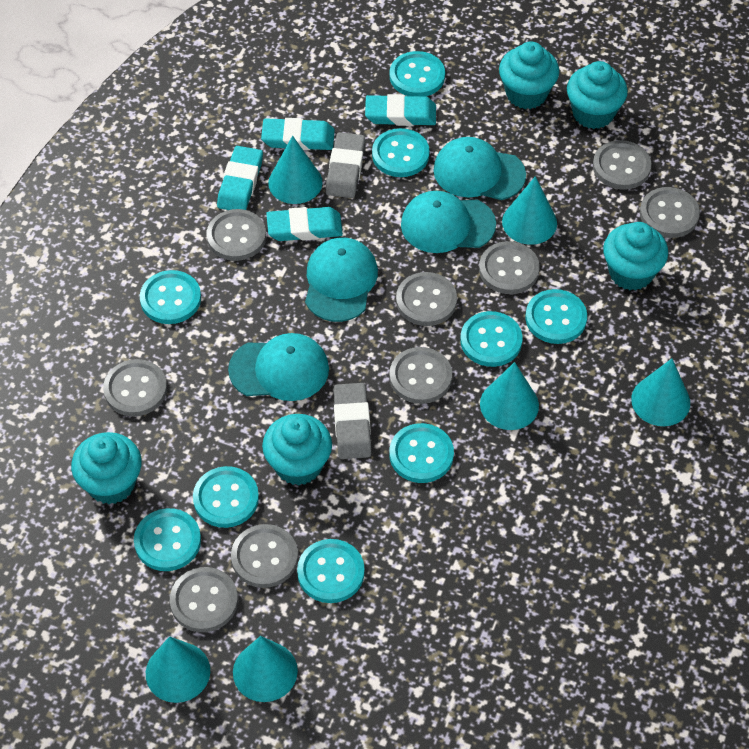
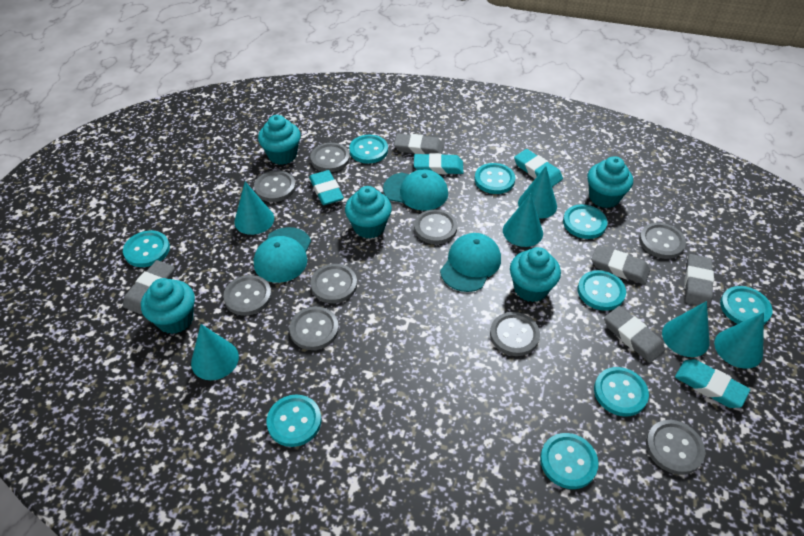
grey eraser: 2 -> 5
turquoise cap: 4 -> 3

